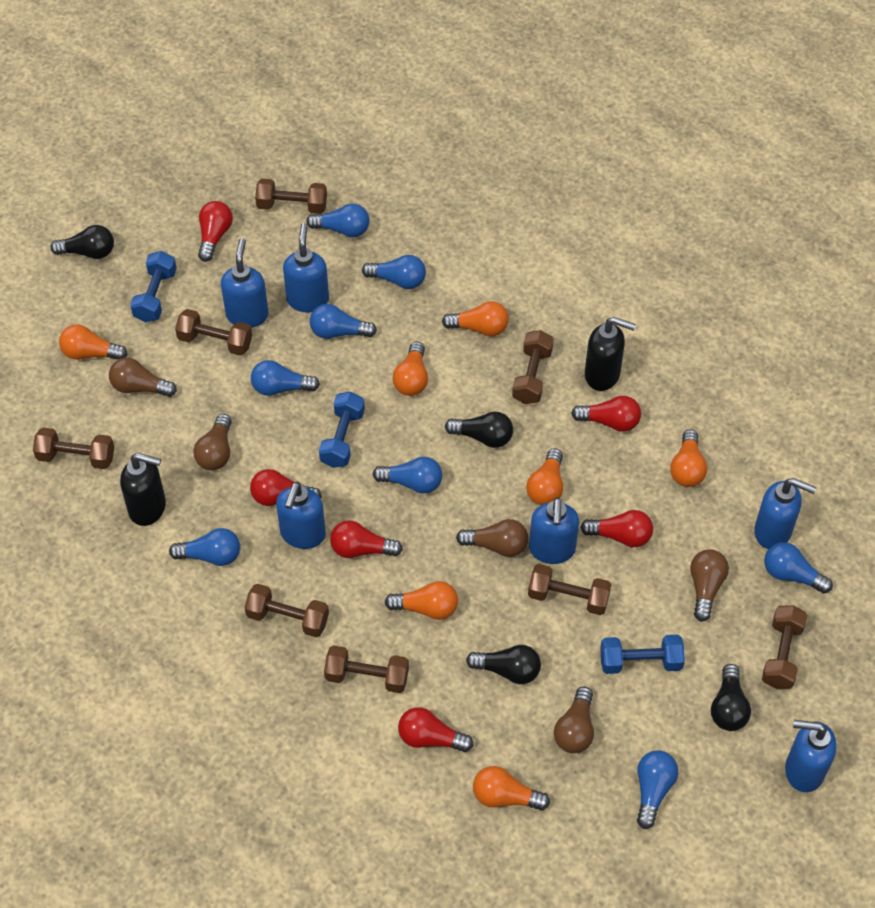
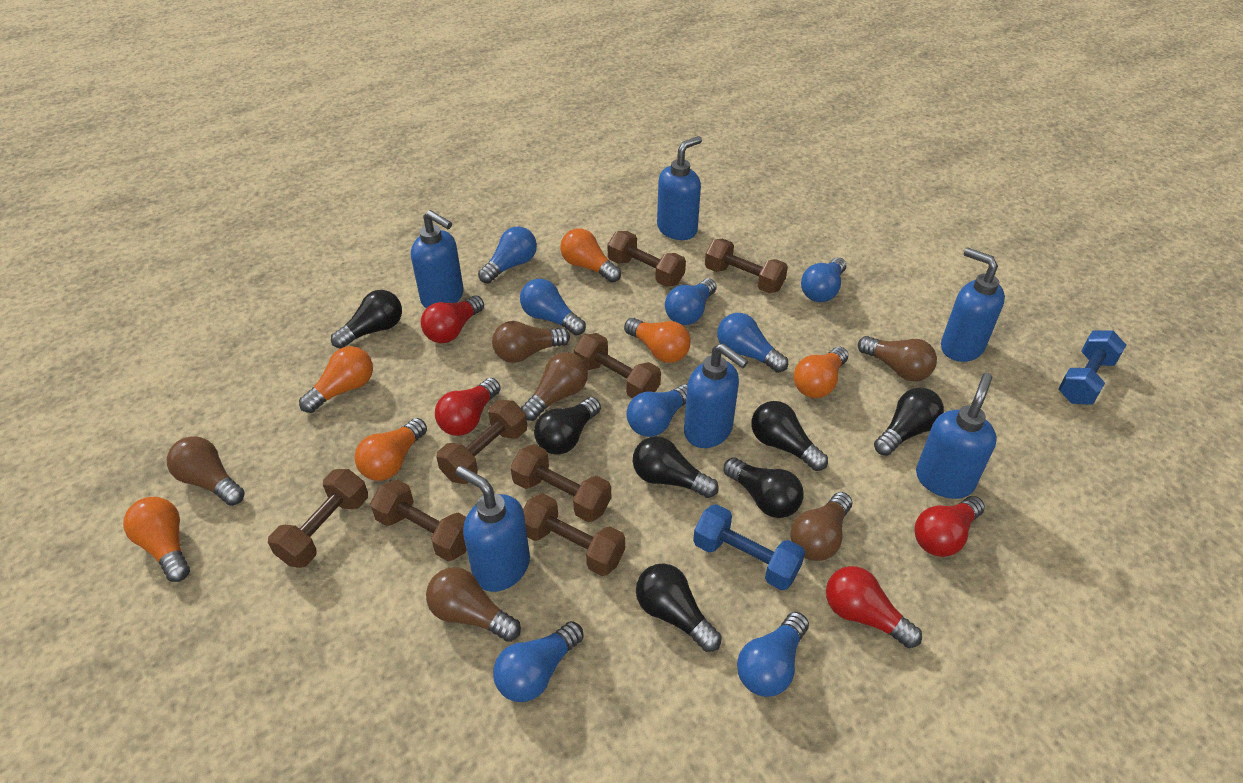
black light bulb: 4 -> 7
black soap dispenser: 2 -> 0
blue dumbbell: 3 -> 2
brown light bulb: 5 -> 6
orange light bulb: 7 -> 6
red light bulb: 6 -> 4

